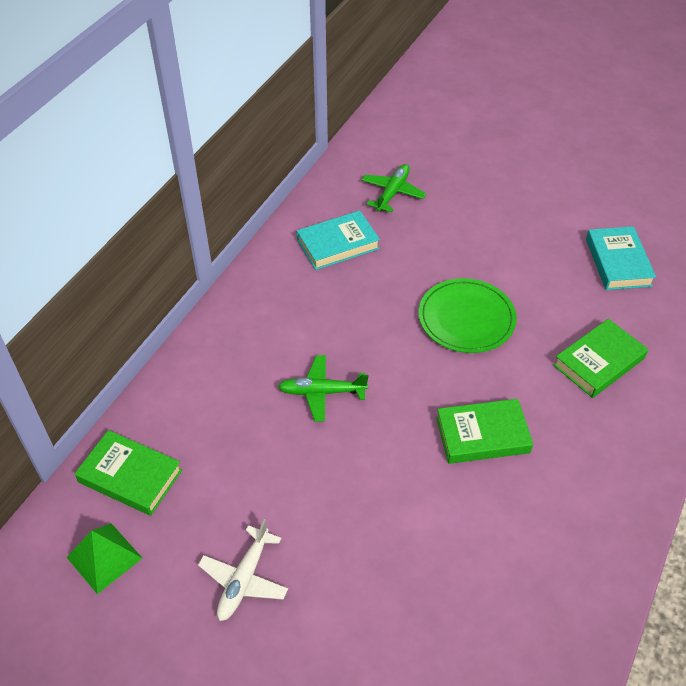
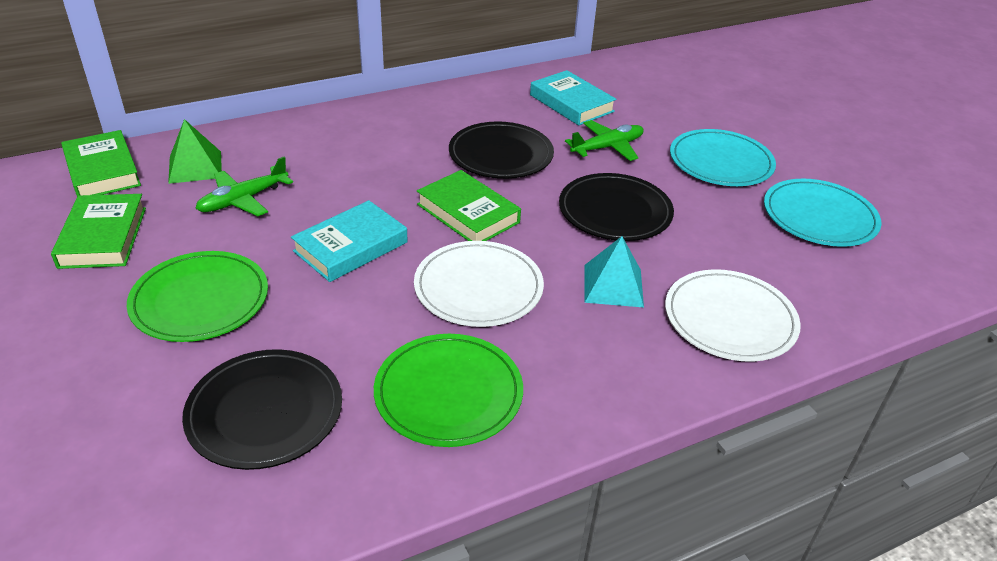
black plate: 0 -> 3
green plate: 1 -> 2
turquoise plate: 0 -> 2
turquoise pyramid: 0 -> 1
white plane: 1 -> 0
white plate: 0 -> 2

